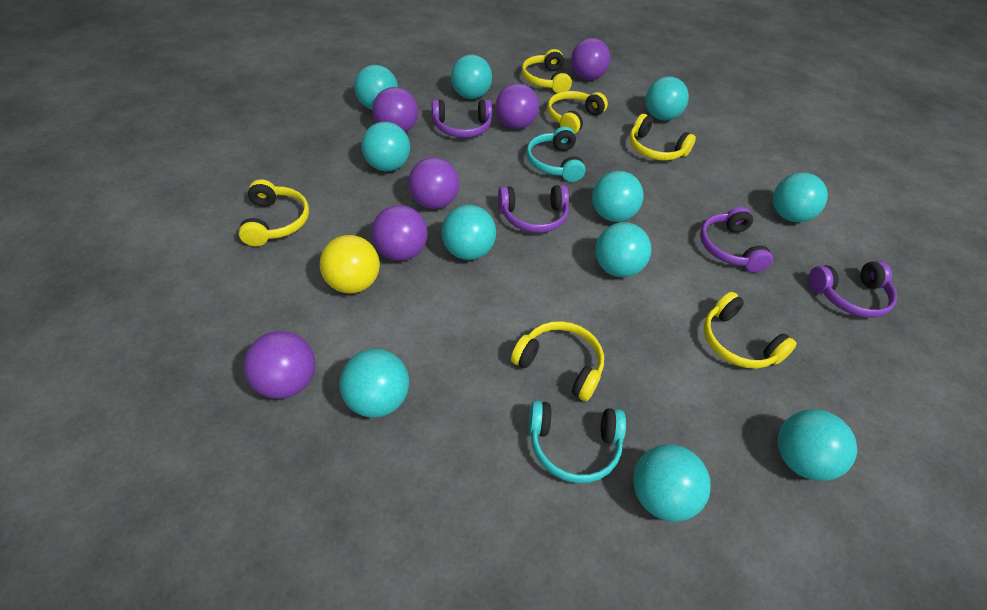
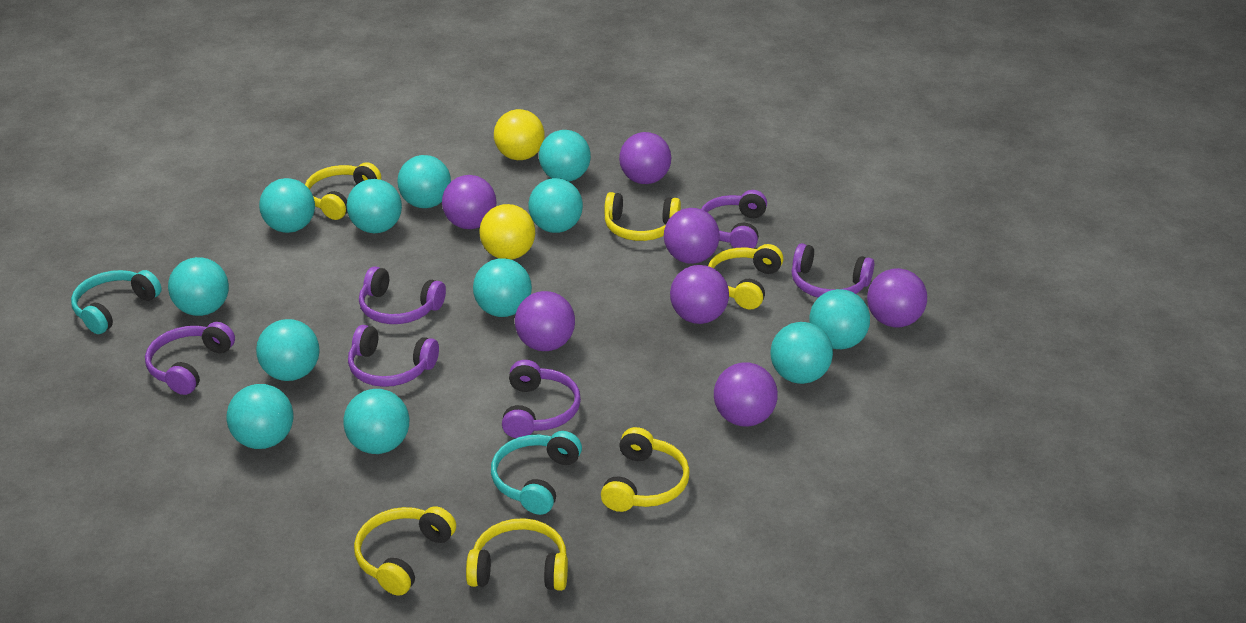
purple ball: 6 -> 7
purple headphones: 4 -> 6
turquoise ball: 11 -> 12
yellow ball: 1 -> 2

